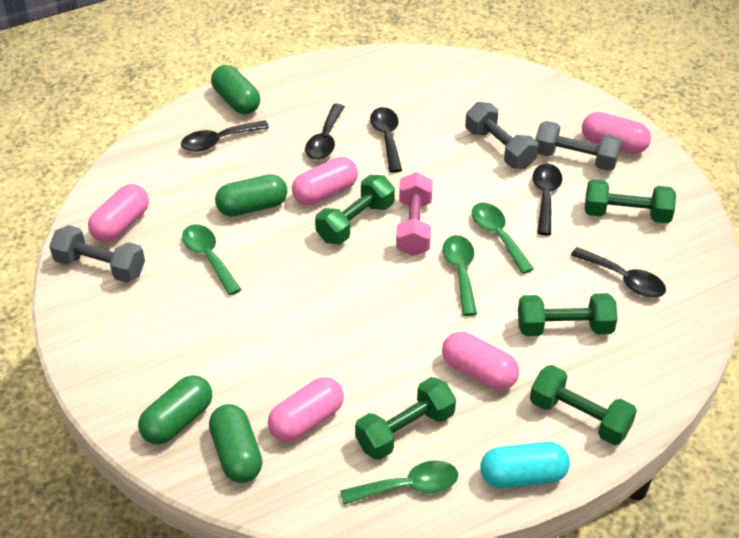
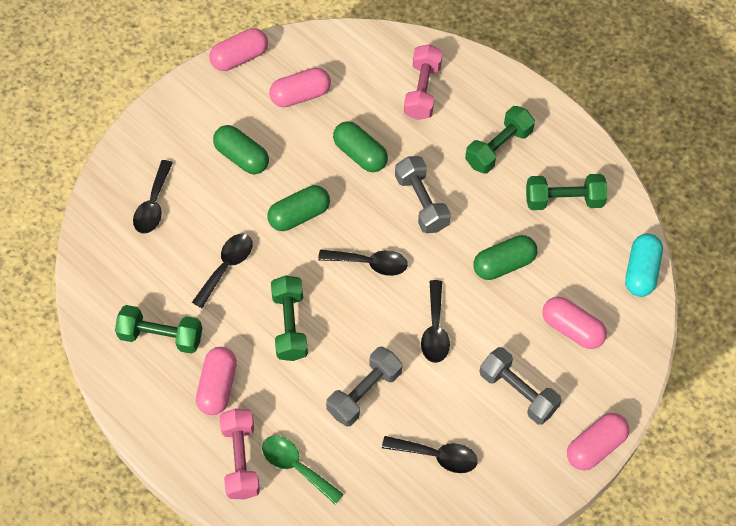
green dumbbell: 5 -> 4
green spoon: 4 -> 1
pink dumbbell: 1 -> 2

